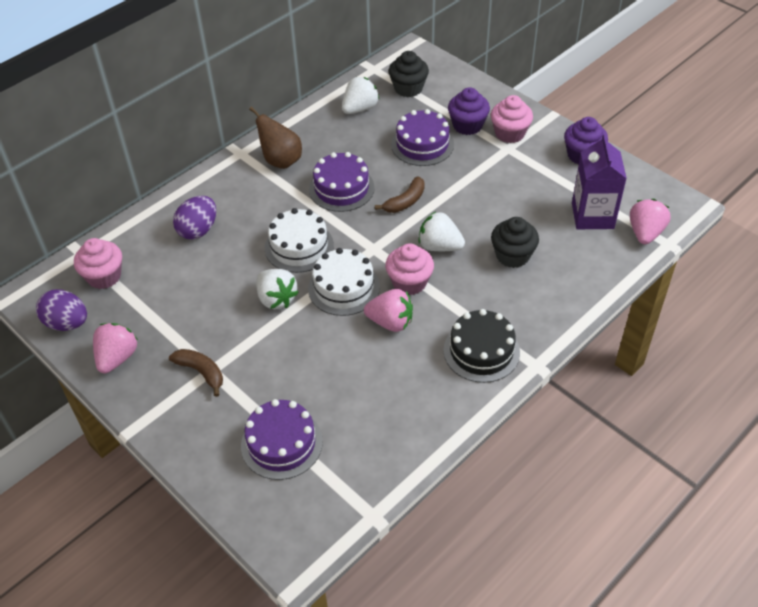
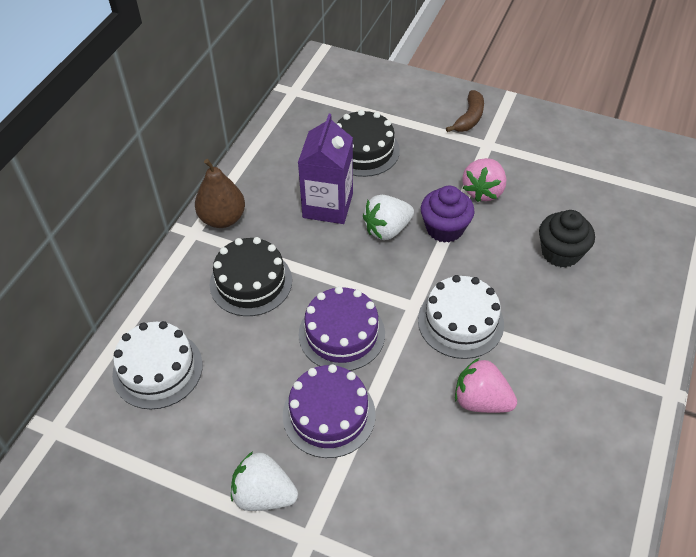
black cake: 1 -> 2
black cupcake: 2 -> 1
brown banana: 2 -> 1
pink cupcake: 3 -> 0
pink strawberry: 3 -> 2
purple cake: 3 -> 2
purple cupcake: 2 -> 1
purple egg: 2 -> 0
white strawberry: 3 -> 2

